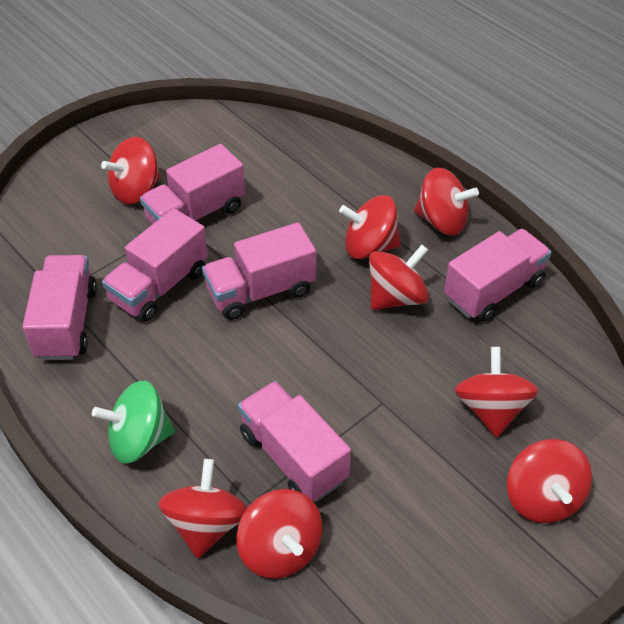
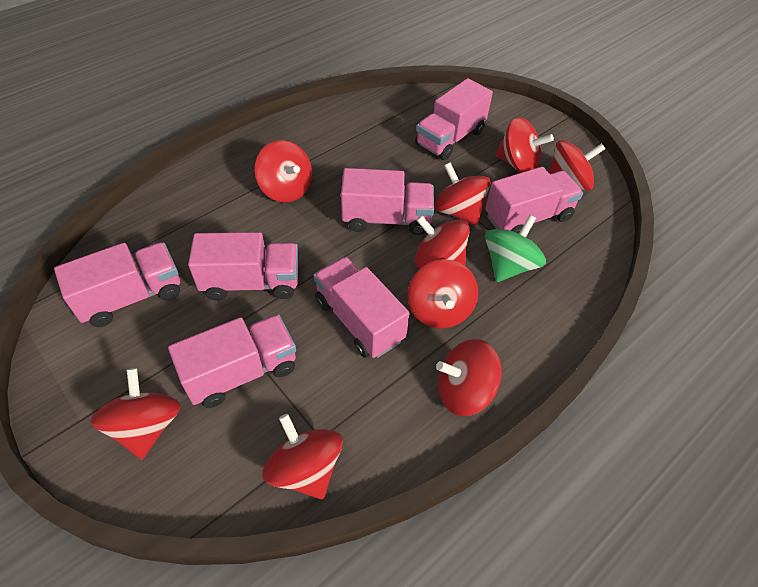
pink truck: 6 -> 7
red spinning top: 8 -> 9

